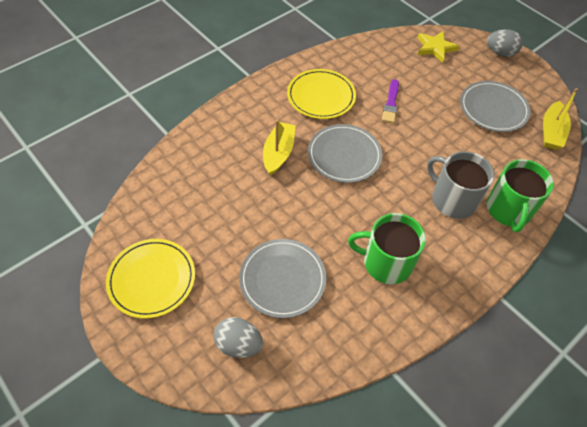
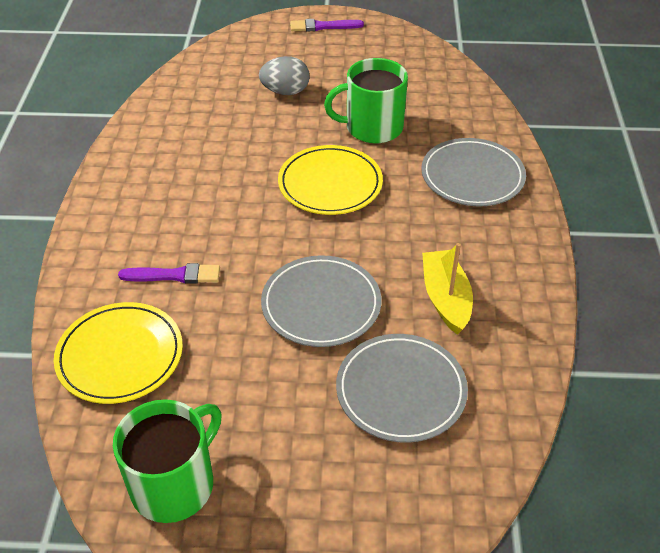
grey egg: 2 -> 1
grey mug: 1 -> 0
purple brush: 1 -> 2
yellow boat: 2 -> 1
yellow star: 1 -> 0

